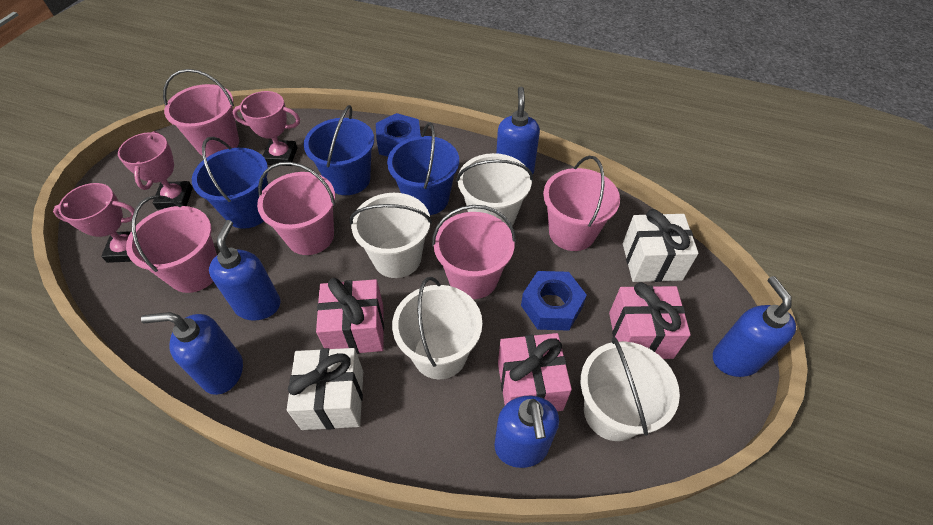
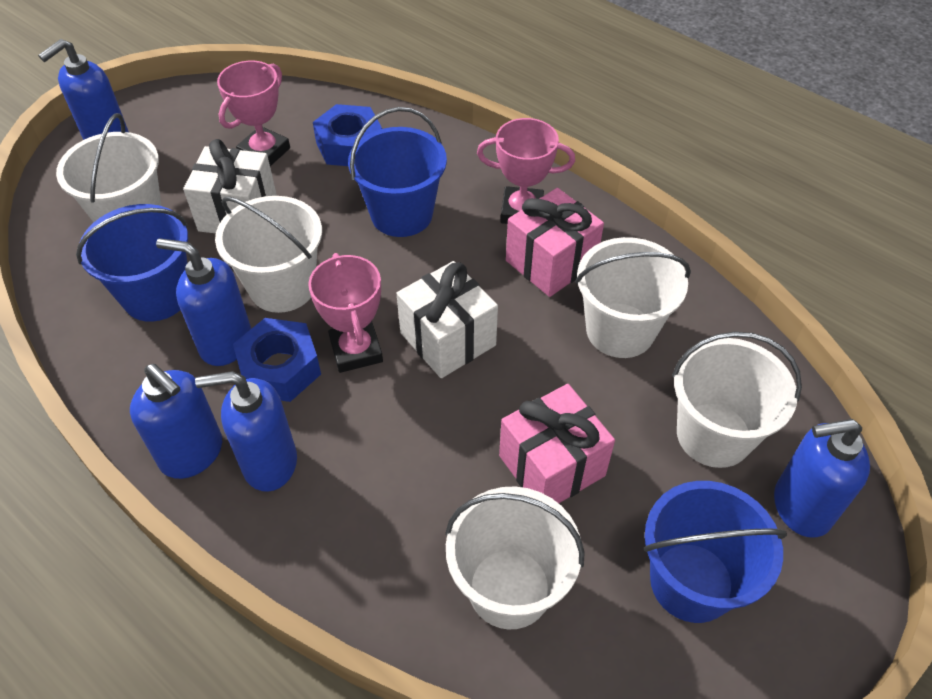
pink bucket: 5 -> 0
pink gift: 3 -> 2
white bucket: 4 -> 5

